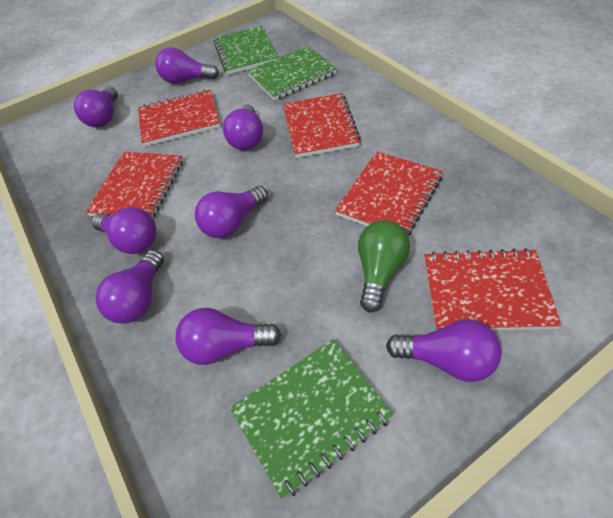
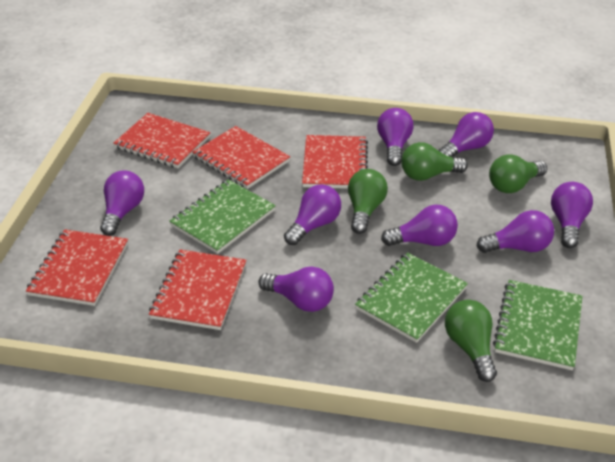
green light bulb: 1 -> 4

